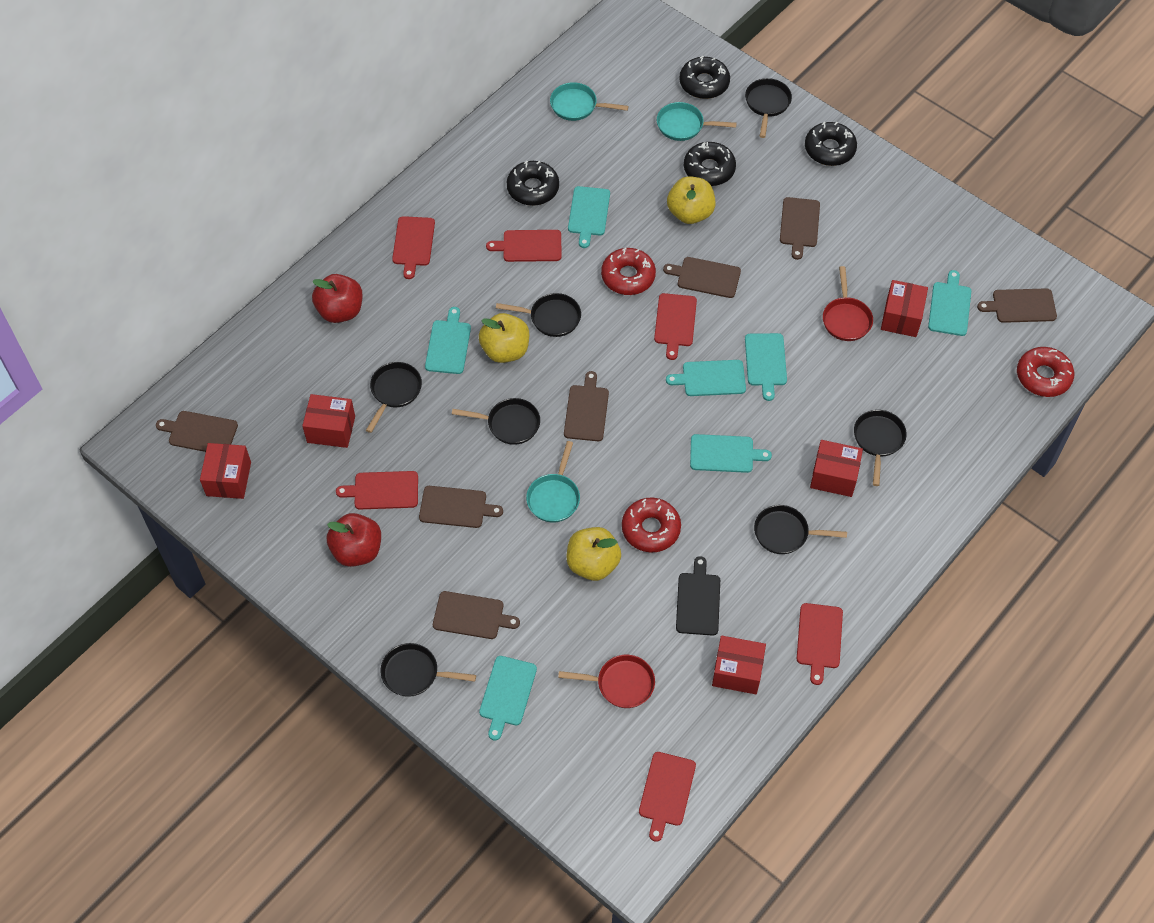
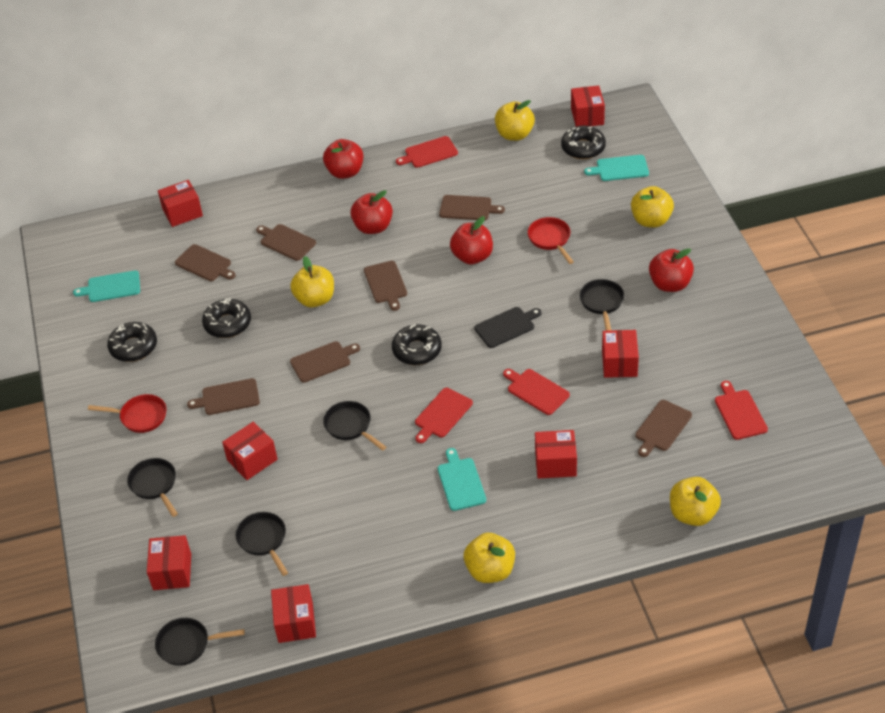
black pan: 7 -> 5
red apple: 2 -> 4
red box: 5 -> 7
red cutting board: 6 -> 4
red donut: 3 -> 0
turquoise cutting board: 7 -> 3
turquoise pan: 3 -> 0
yellow apple: 3 -> 5

